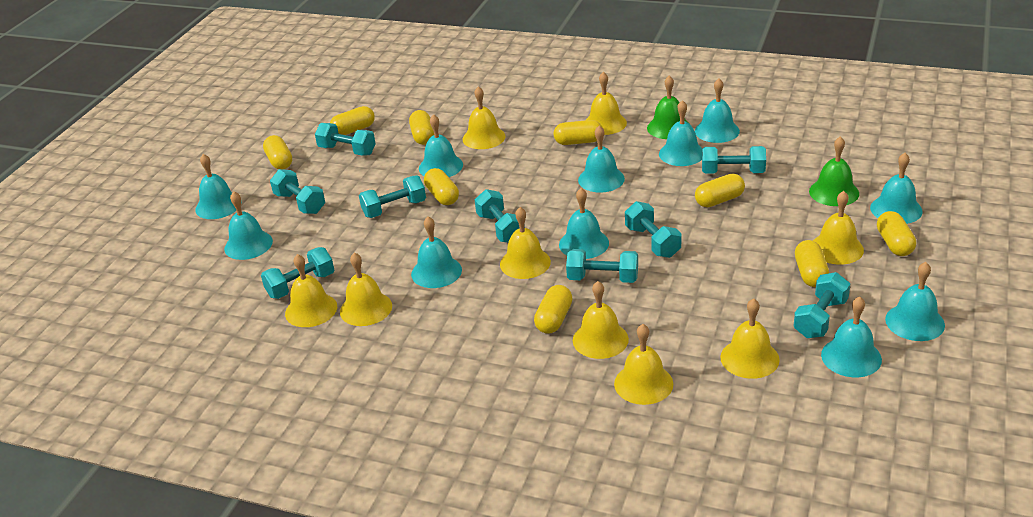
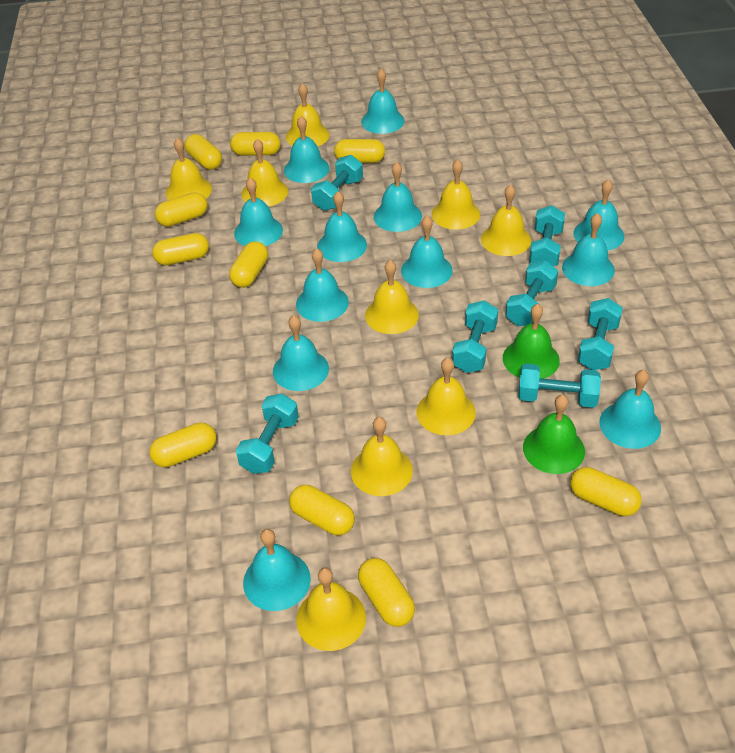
turquoise bell: 11 -> 12
turquoise dumbbell: 9 -> 7
yellow capsule: 9 -> 10

